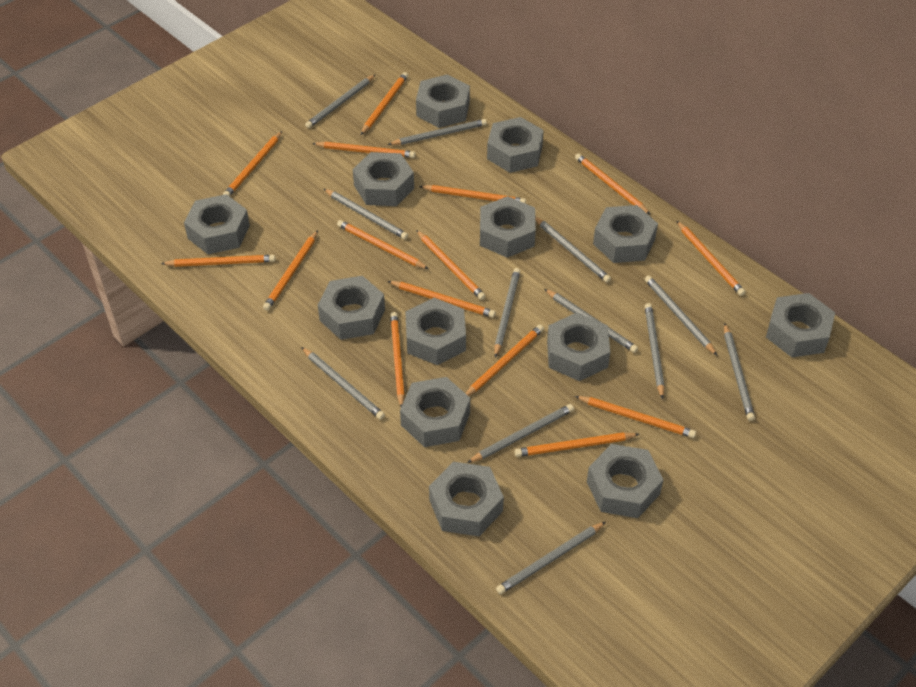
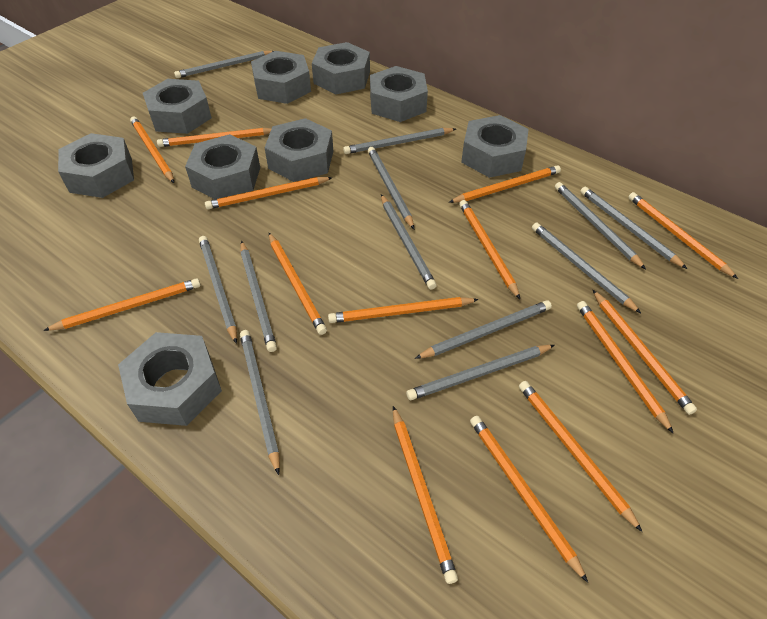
grey nut: 13 -> 9
orange pencil: 15 -> 14

